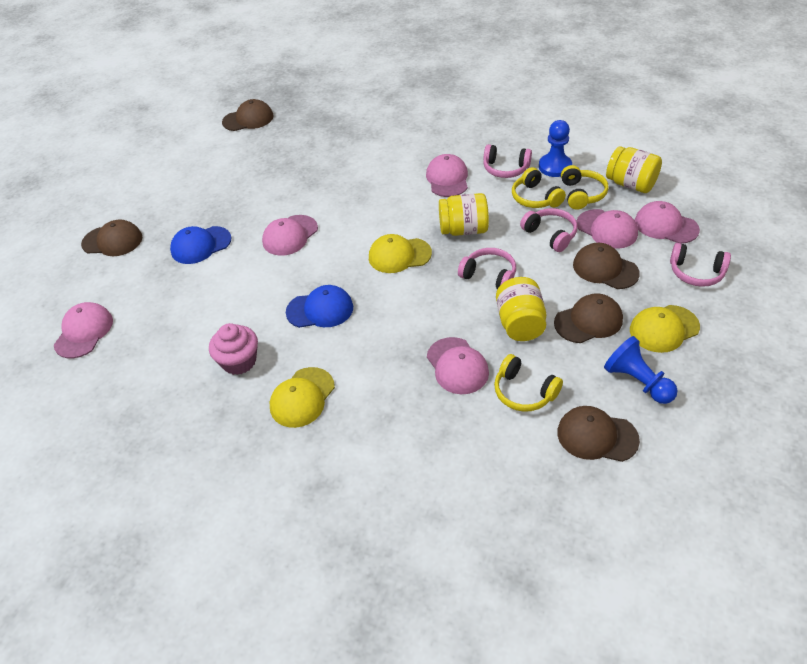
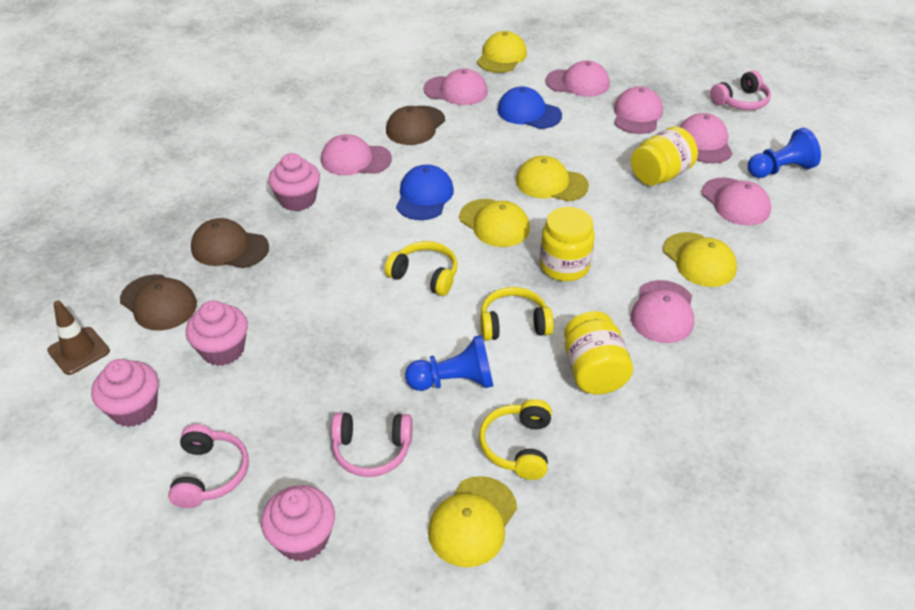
brown cap: 5 -> 3
brown traffic cone: 0 -> 1
pink cap: 6 -> 7
pink cupcake: 1 -> 4
pink headphones: 4 -> 3
yellow cap: 3 -> 5

